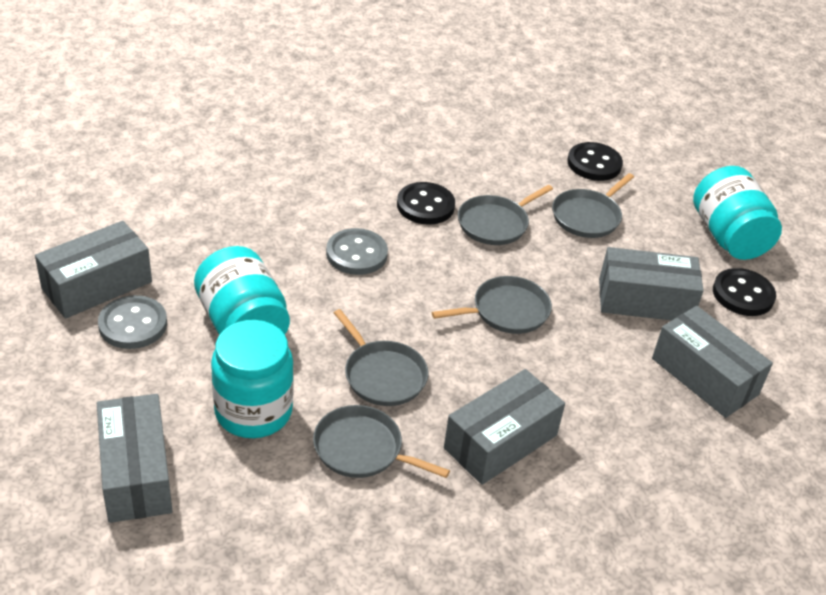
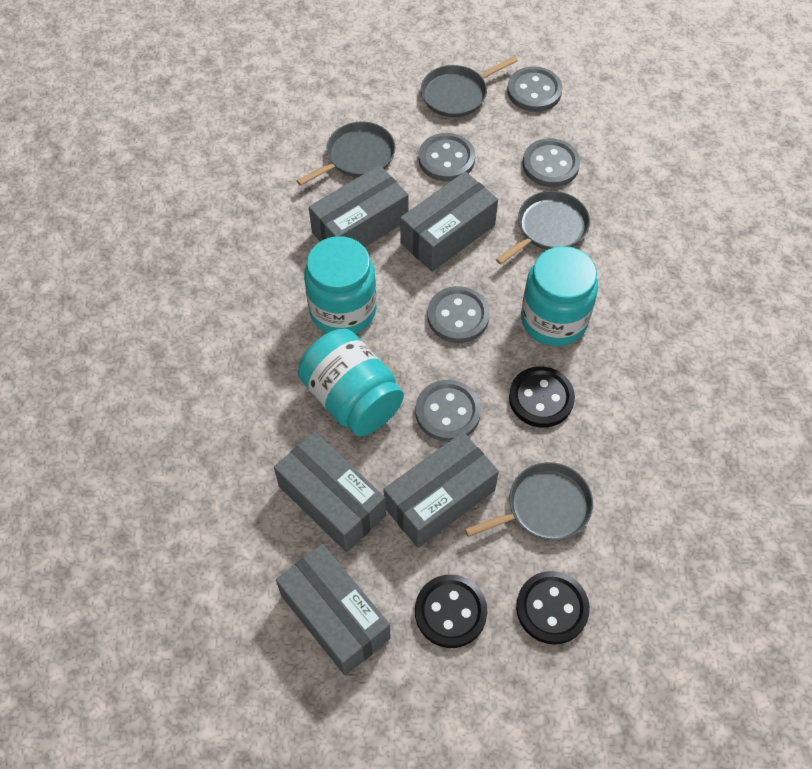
grey button: 2 -> 5
grey pan: 5 -> 4

